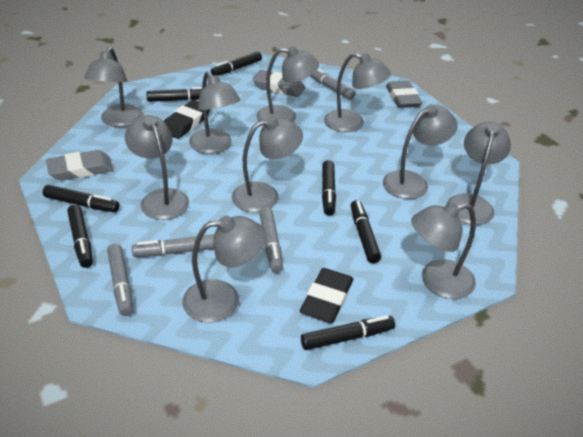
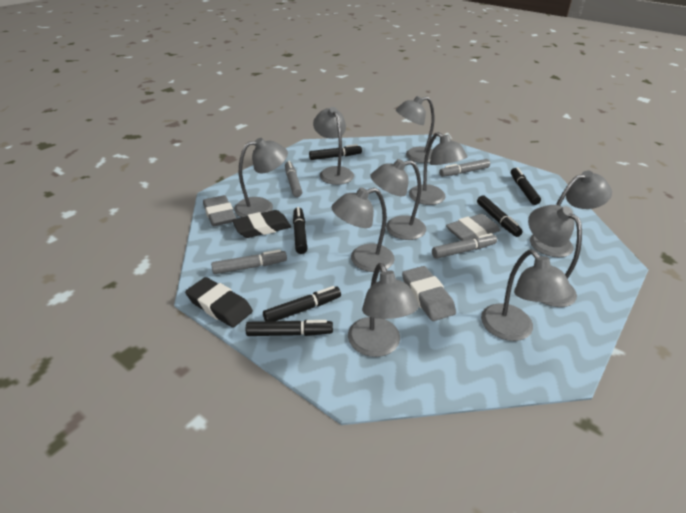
black marker: 7 -> 6

